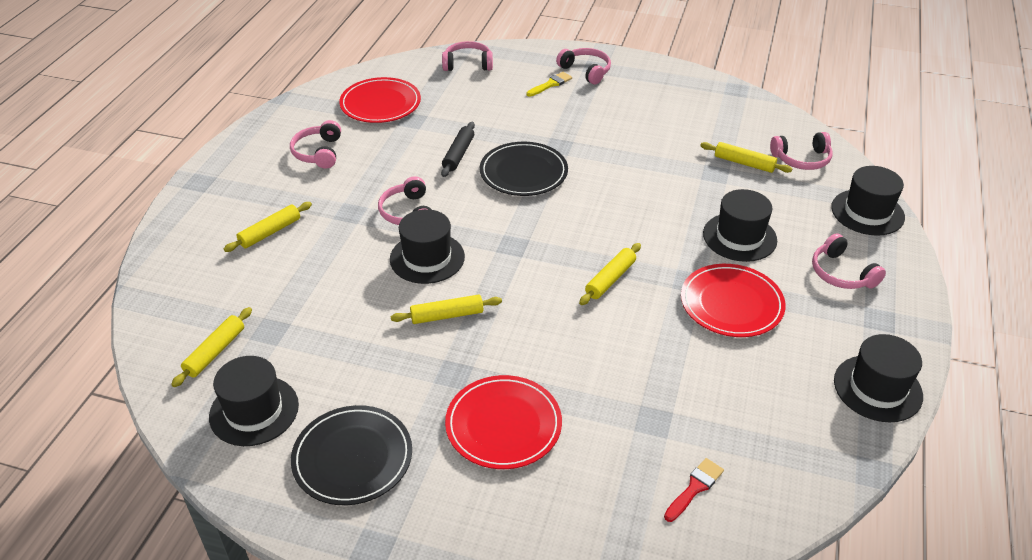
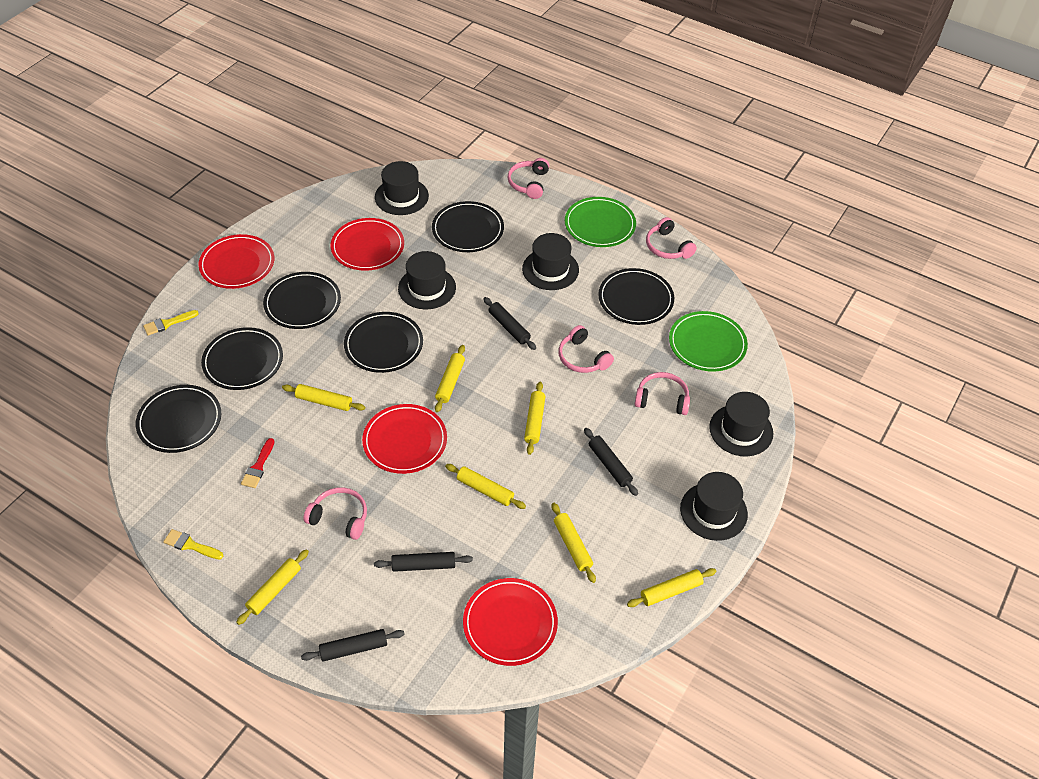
black plate: 2 -> 6
black rolling pin: 1 -> 4
green plate: 0 -> 2
pink headphones: 6 -> 5
red plate: 3 -> 4
yellow brush: 1 -> 2
yellow rolling pin: 5 -> 7

